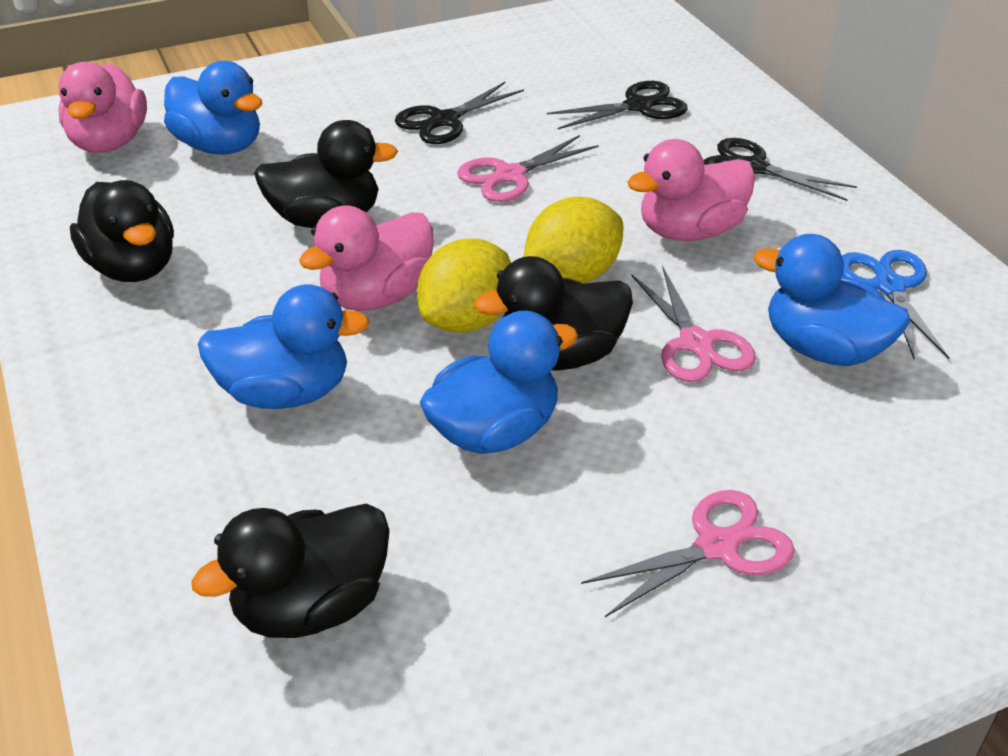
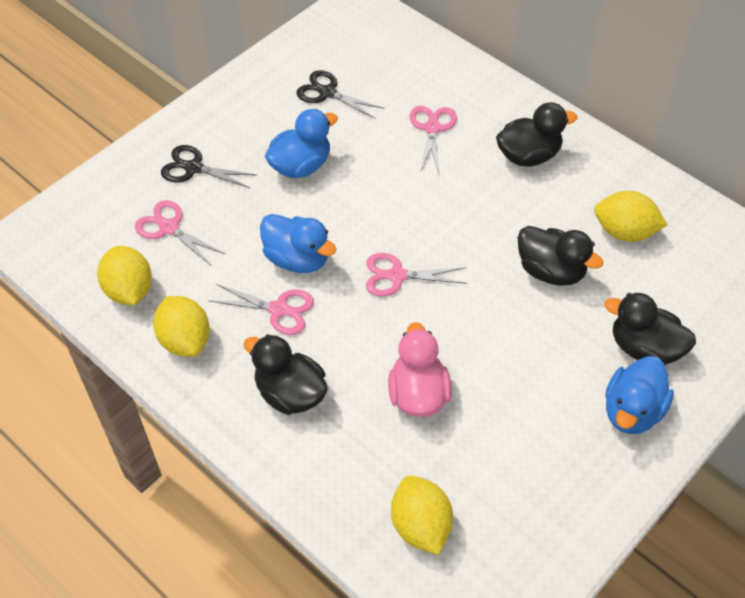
black scissors: 3 -> 2
blue duck: 4 -> 3
blue scissors: 1 -> 0
pink duck: 3 -> 1
pink scissors: 3 -> 4
yellow lemon: 2 -> 4

